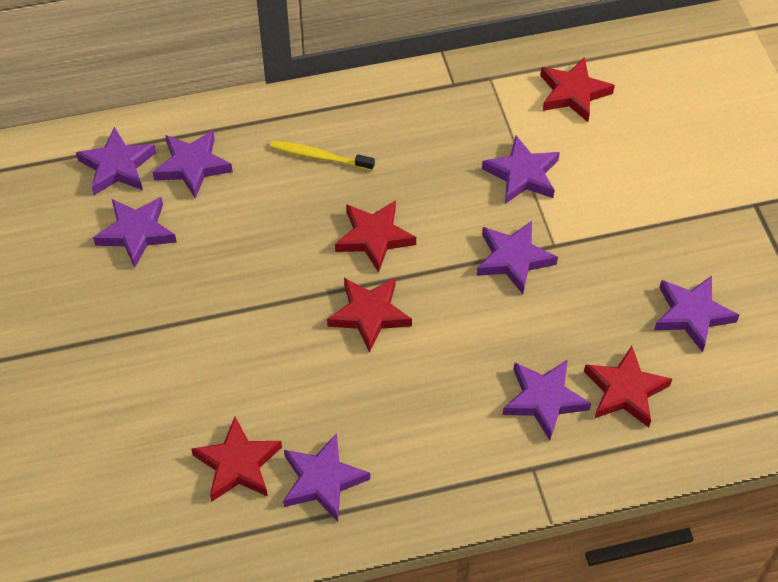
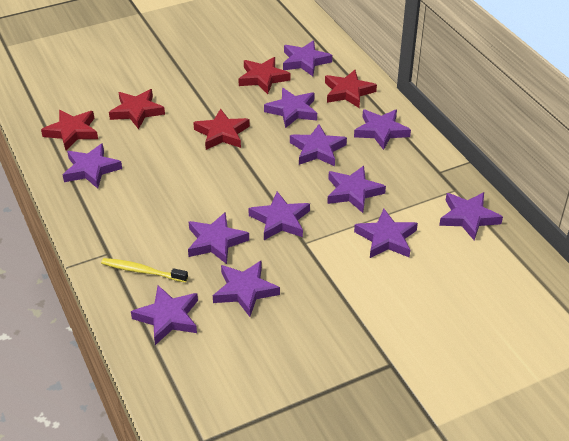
purple star: 8 -> 12

